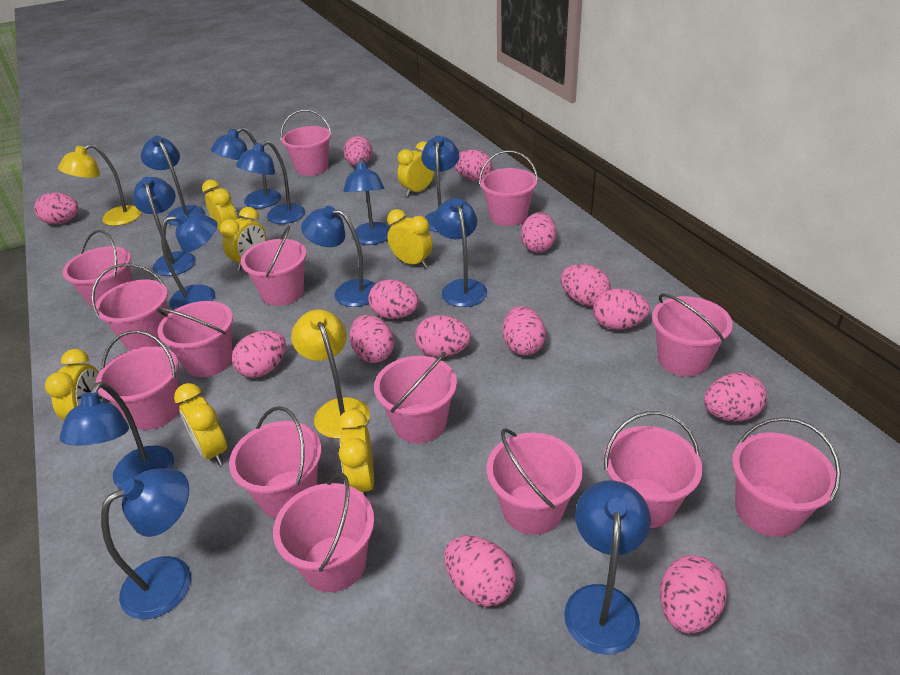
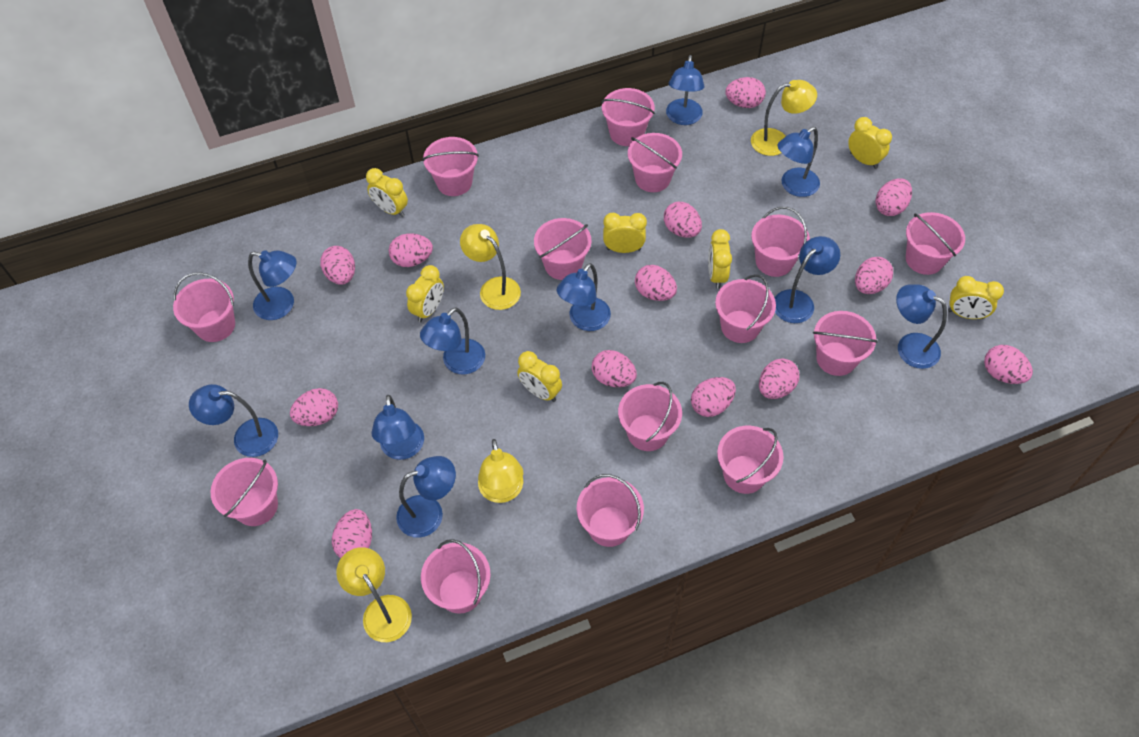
blue lamp: 12 -> 10
pink egg: 14 -> 13
yellow lamp: 2 -> 4

